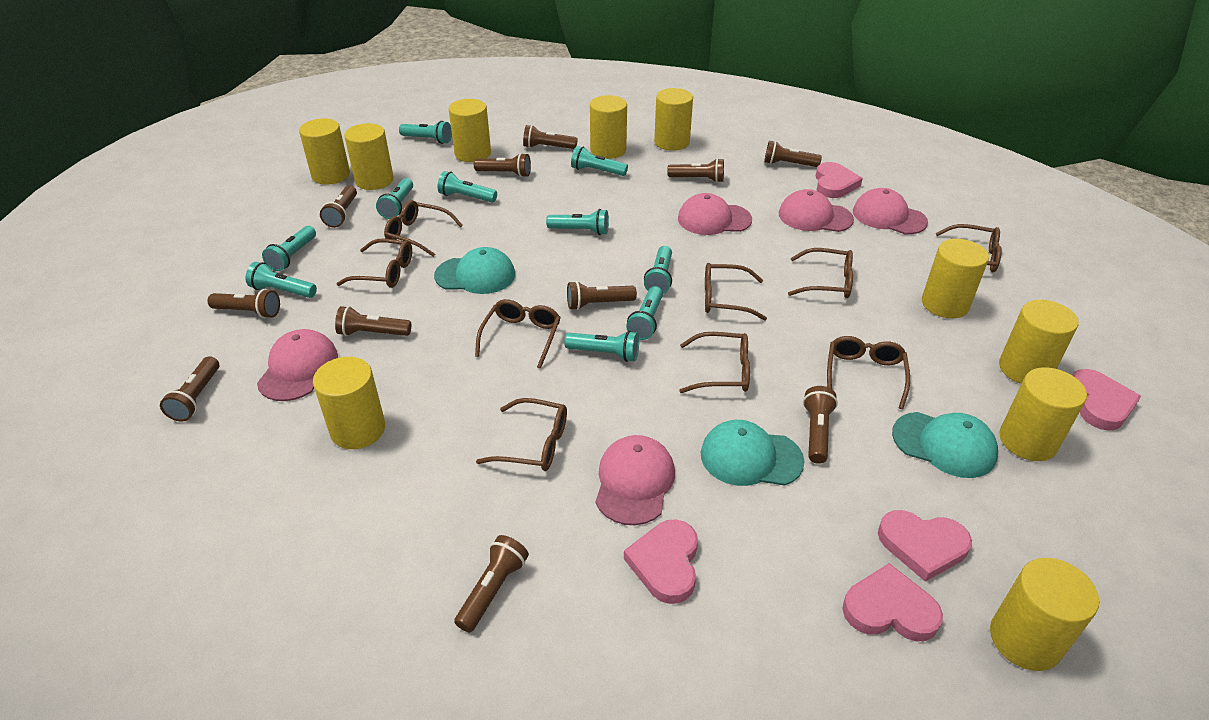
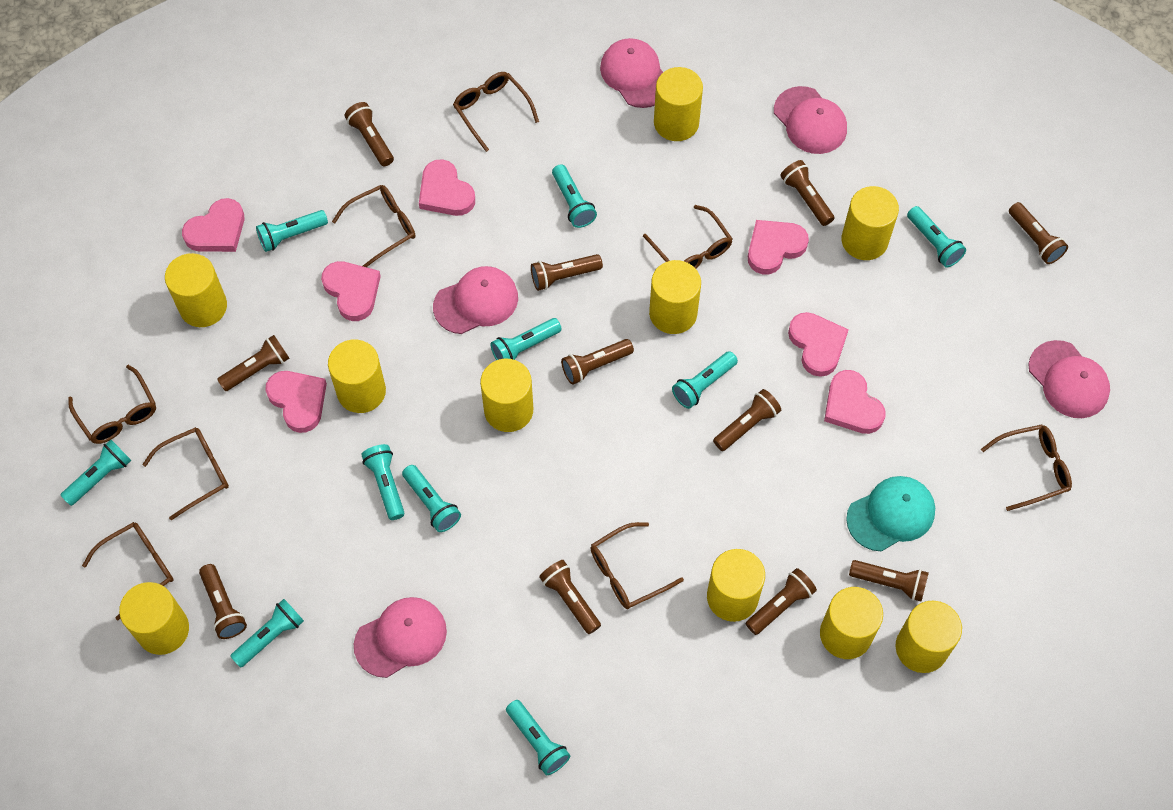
brown glasses: 9 -> 8
pink heart: 5 -> 7
turquoise cap: 3 -> 1

